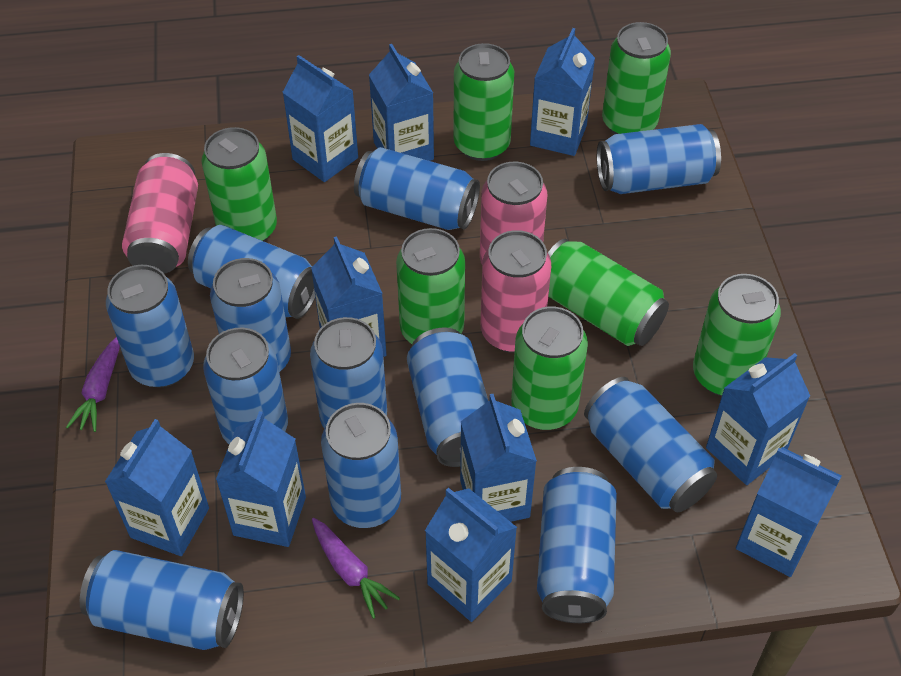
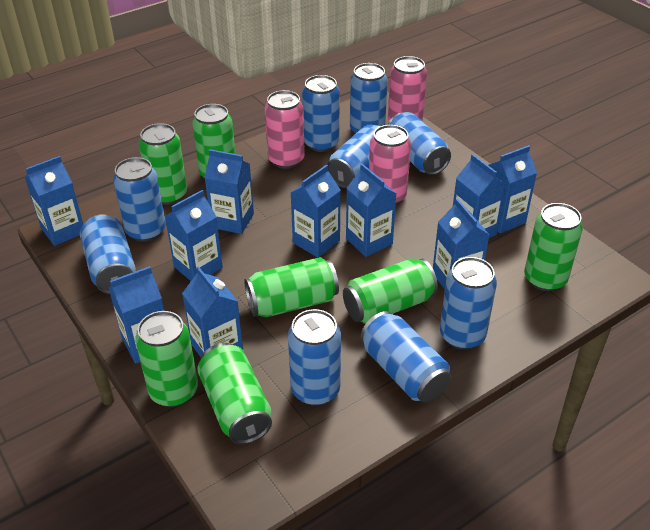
blue can: 12 -> 9
purple carrot: 2 -> 0

